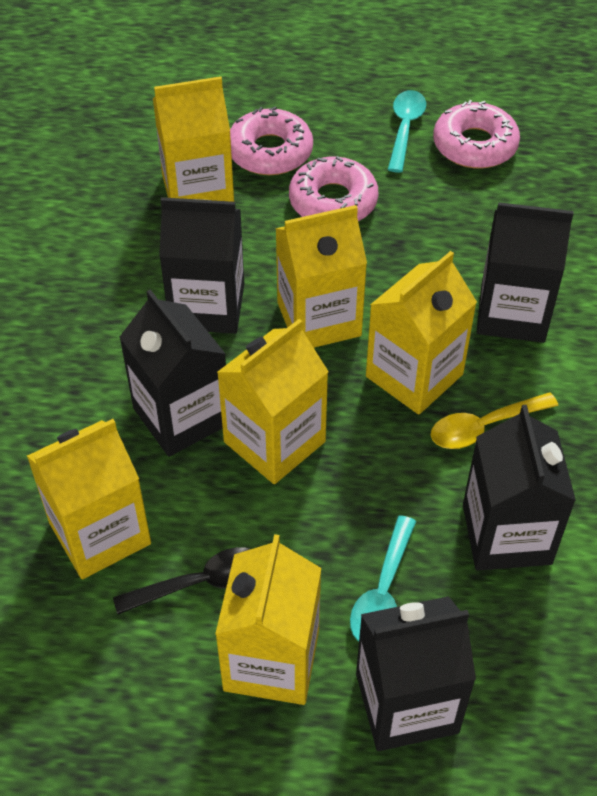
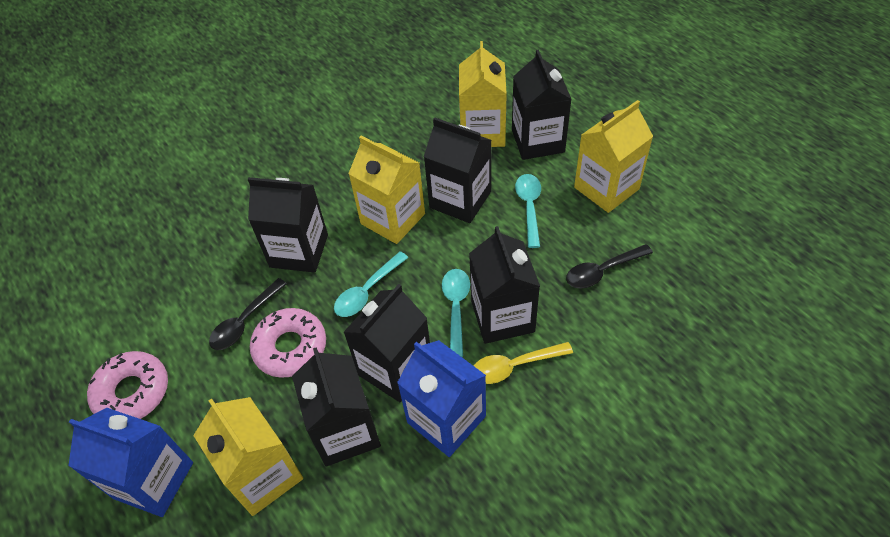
black carton: 5 -> 6
black spoon: 1 -> 2
blue carton: 0 -> 2
pink donut: 3 -> 2
turquoise spoon: 2 -> 3
yellow carton: 6 -> 4

